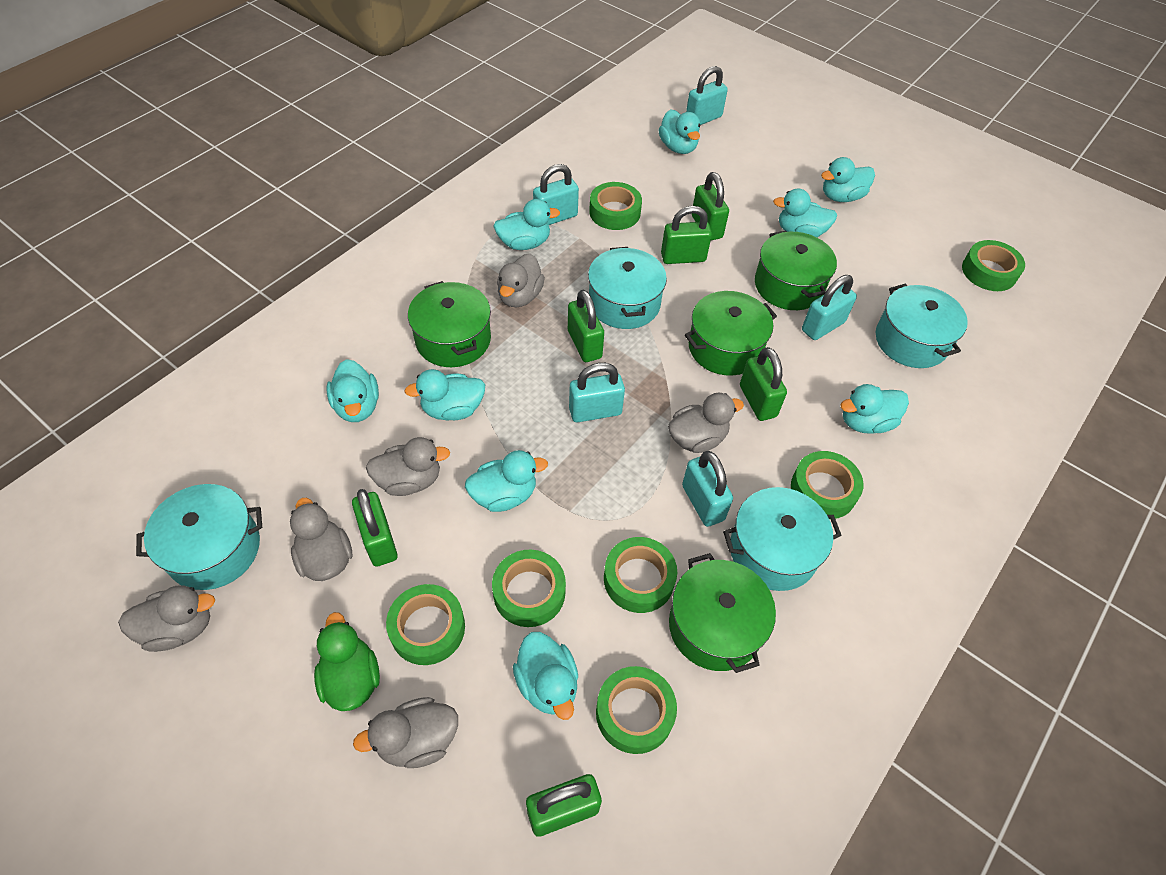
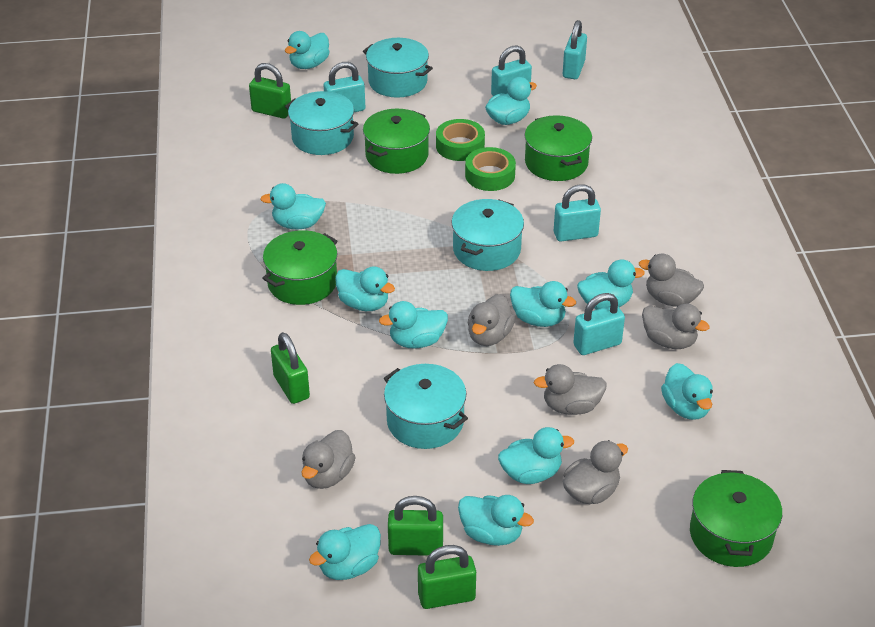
green duck: 1 -> 0
green padlock: 6 -> 4
green tape: 7 -> 2
turquoise duck: 9 -> 11

